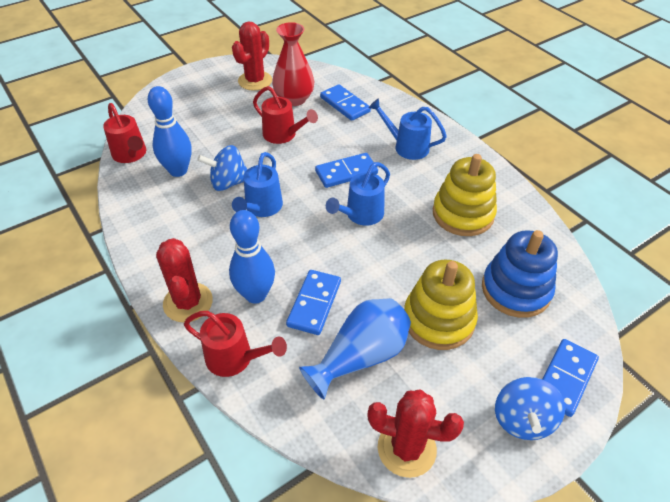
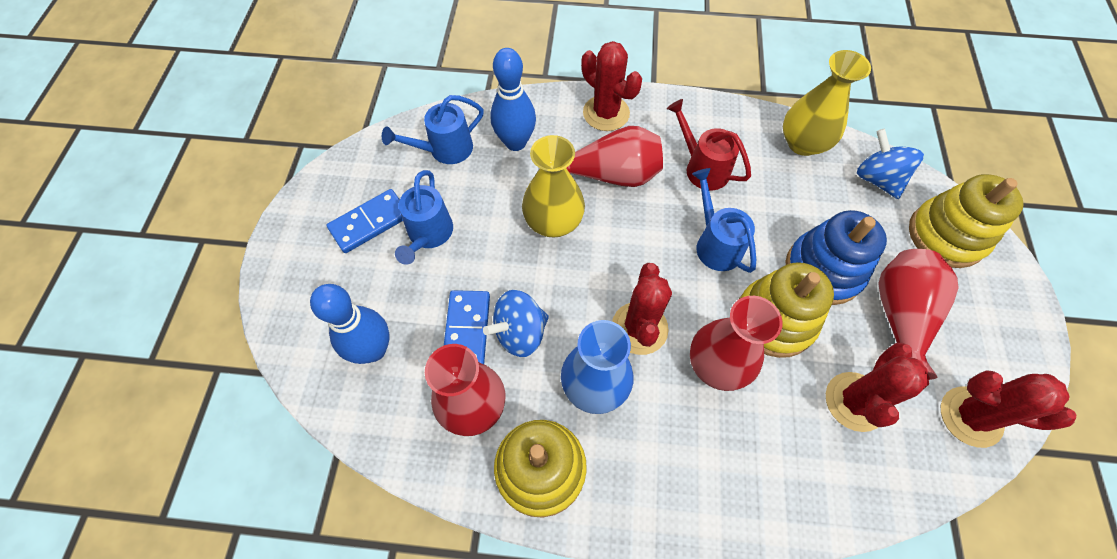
blue domino: 4 -> 2
red cactus: 3 -> 4
red vase: 1 -> 4
red watering can: 3 -> 1
yellow stacking toy: 2 -> 3
yellow vase: 0 -> 2

